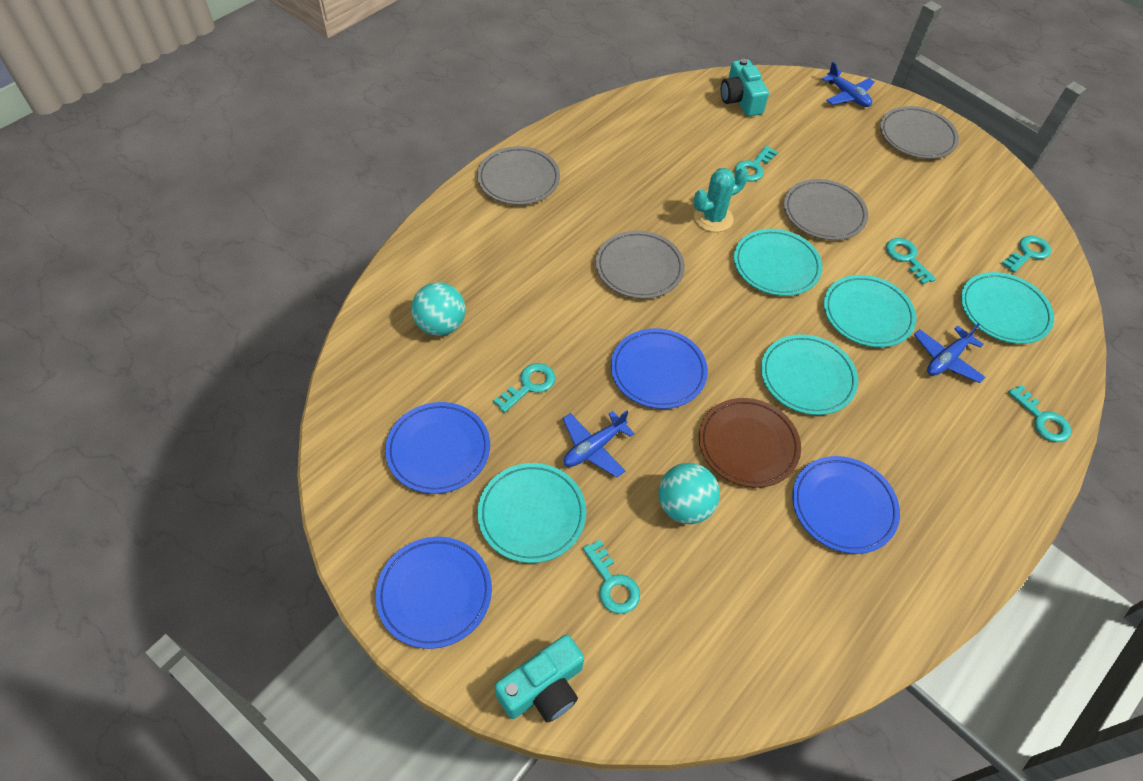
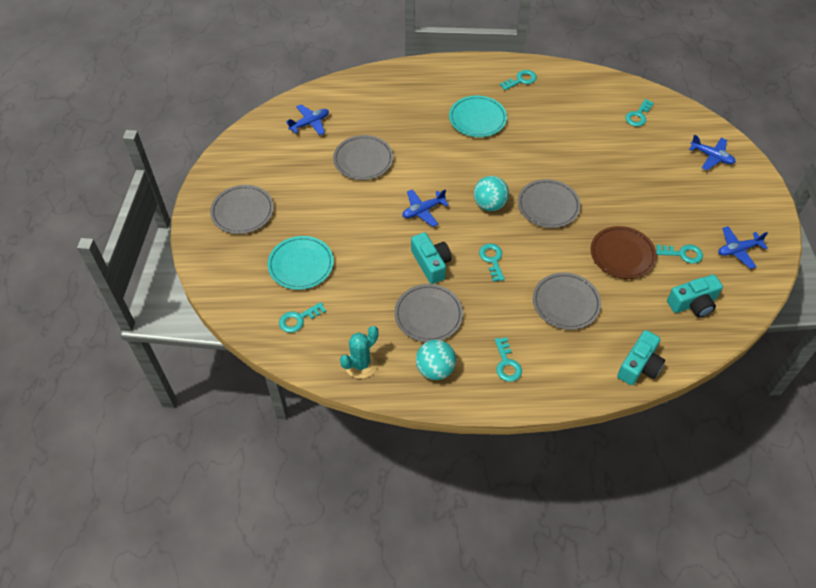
blue plane: 3 -> 4
blue plate: 4 -> 0
grey plate: 4 -> 5
turquoise camera: 2 -> 3
turquoise plate: 5 -> 2

